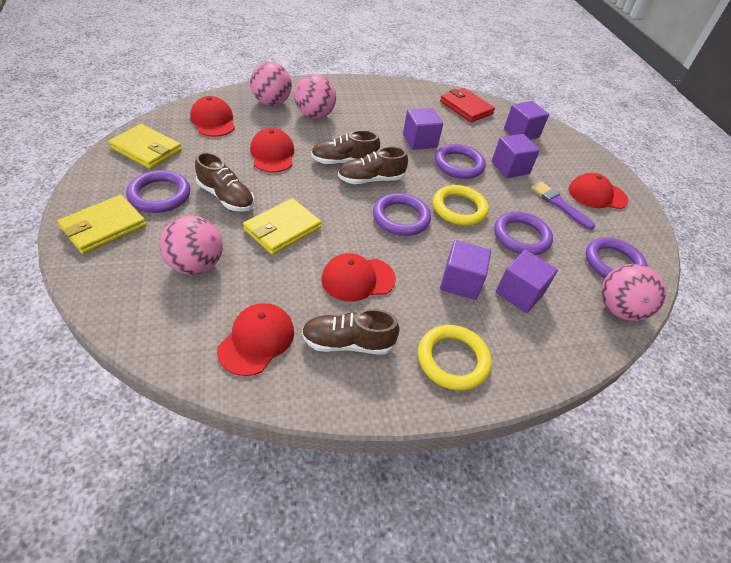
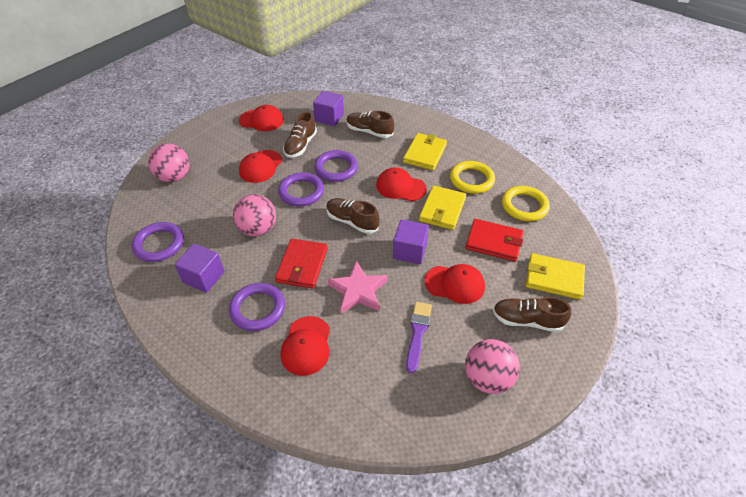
pink ball: 4 -> 3
pink star: 0 -> 1
purple cube: 5 -> 3
purple ring: 5 -> 4
red wallet: 1 -> 2

